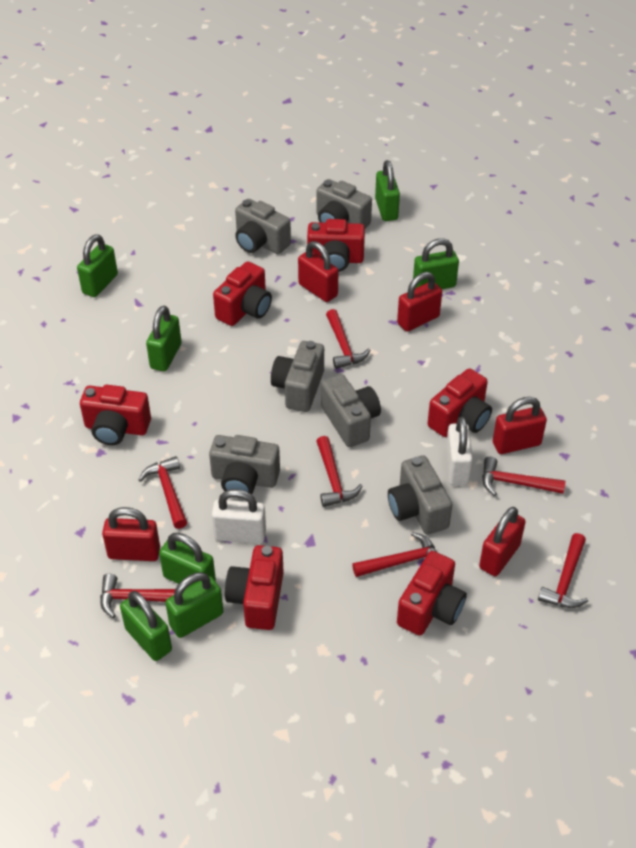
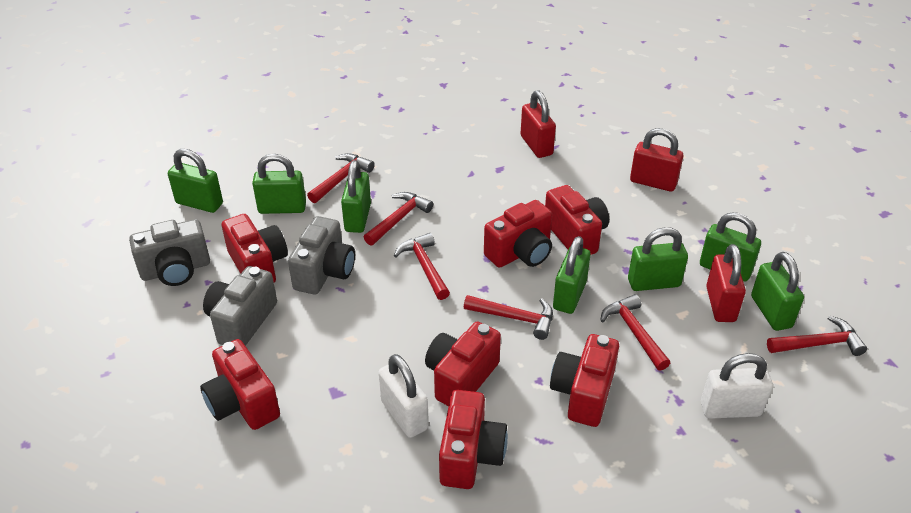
grey camera: 6 -> 3
red camera: 6 -> 7
red hammer: 7 -> 6
red padlock: 5 -> 3

